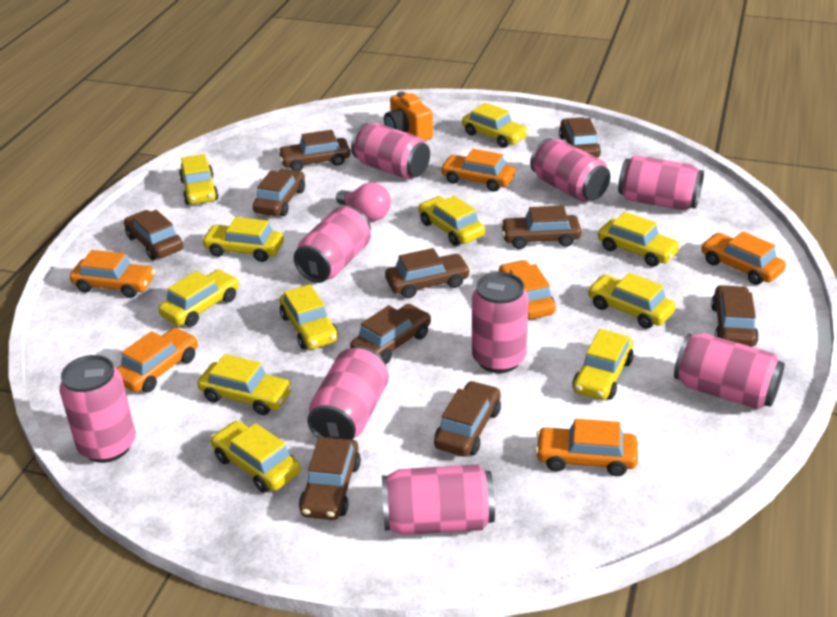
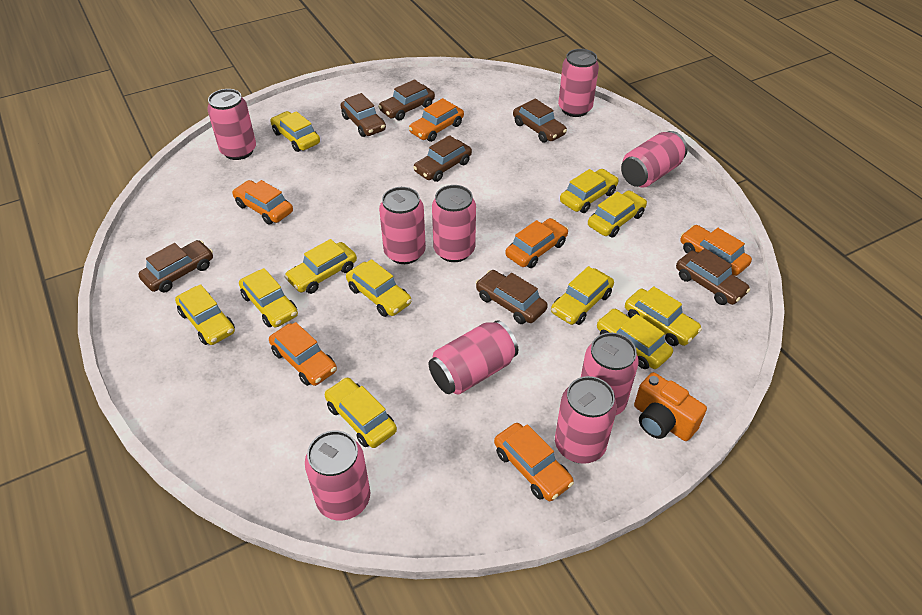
brown car: 10 -> 7
pink light bulb: 1 -> 0

